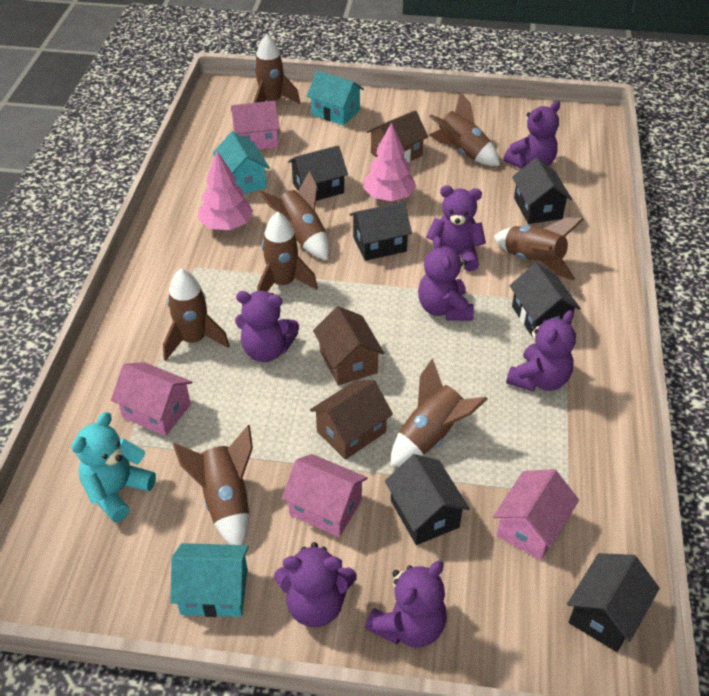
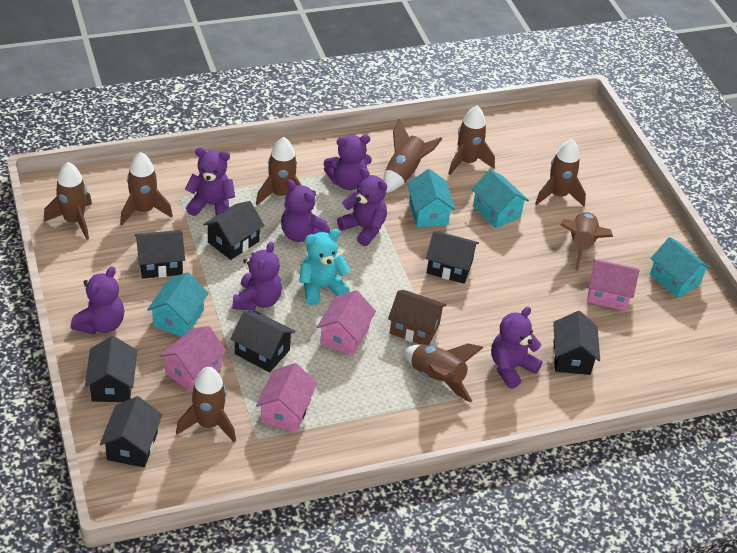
black house: 6 -> 7
brown house: 3 -> 1
brown rocket: 8 -> 9
pink tree: 2 -> 0
turquoise house: 3 -> 4

